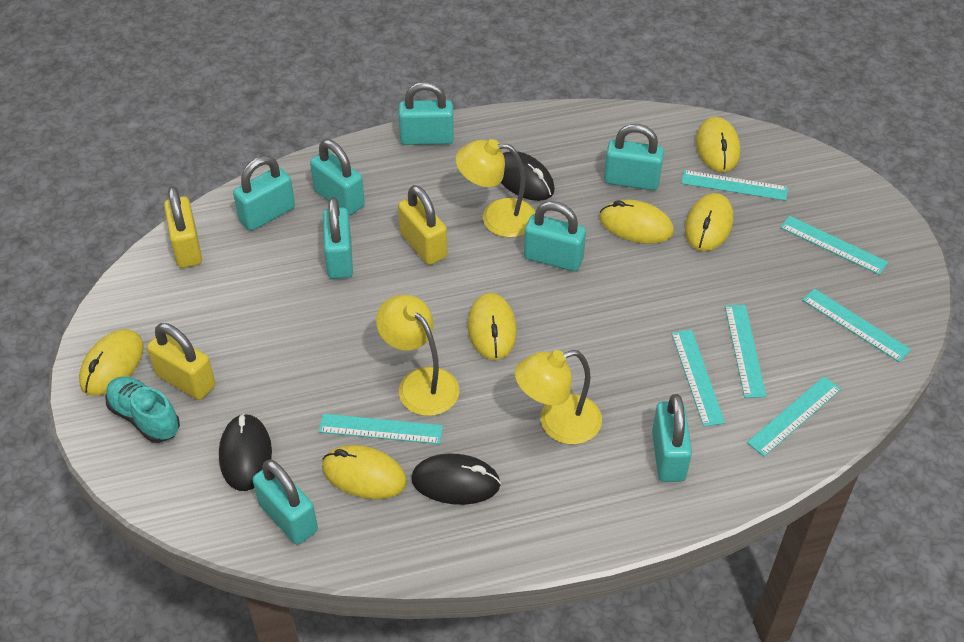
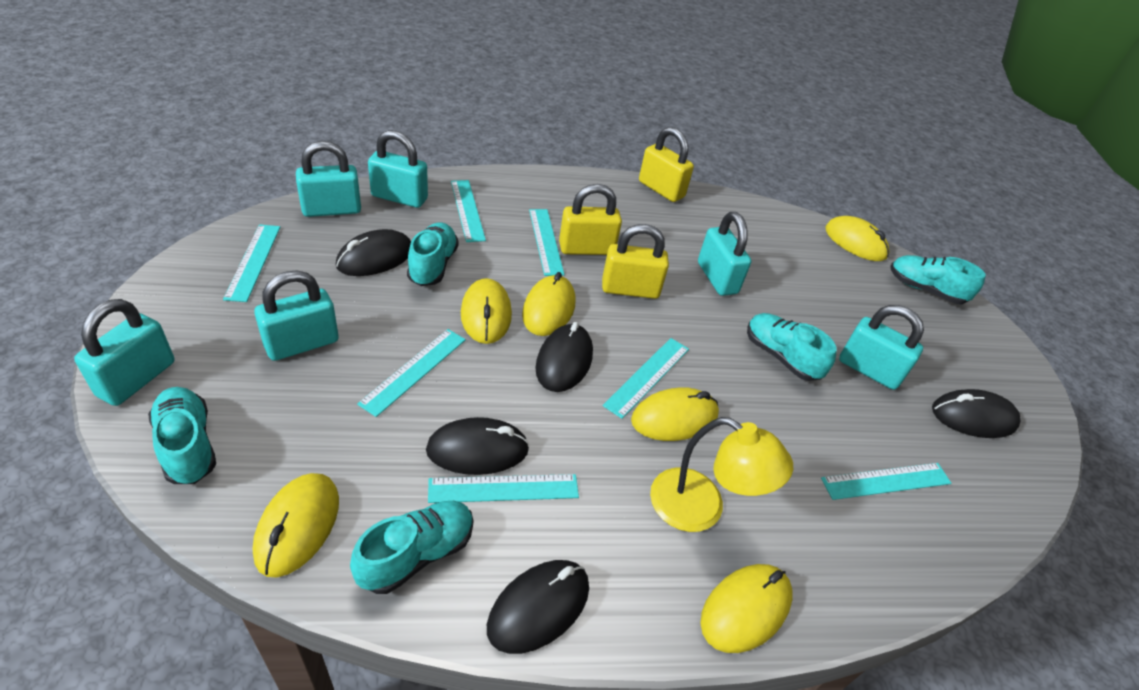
black mouse: 3 -> 5
turquoise padlock: 8 -> 6
turquoise shoe: 1 -> 5
yellow lamp: 3 -> 1

